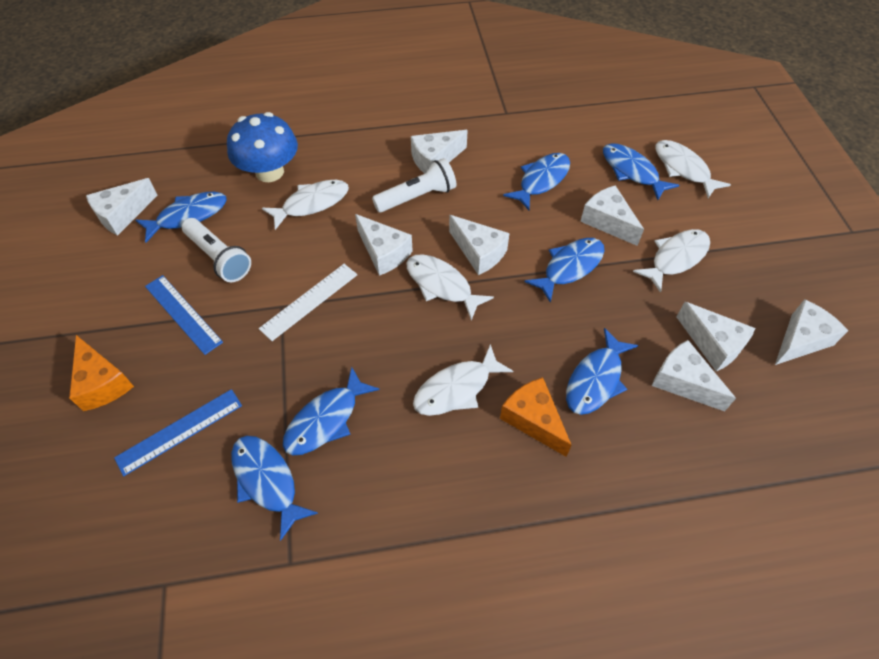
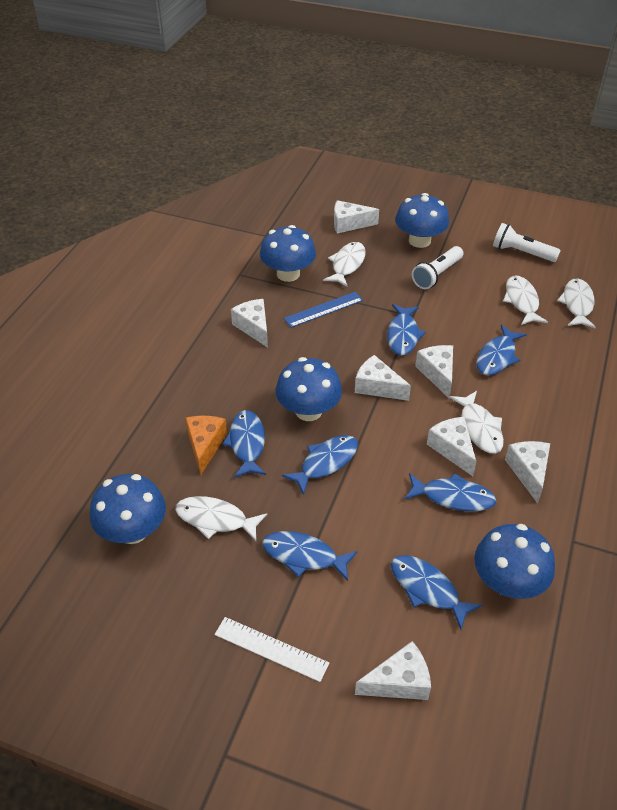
blue mushroom: 1 -> 5
blue ruler: 2 -> 1
orange cheese: 2 -> 1
white cheese: 8 -> 7

